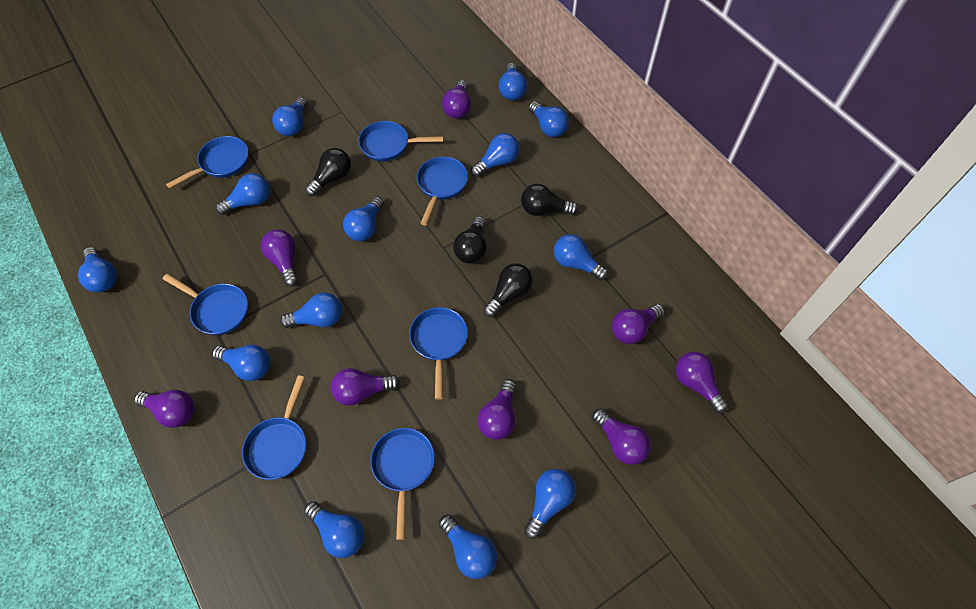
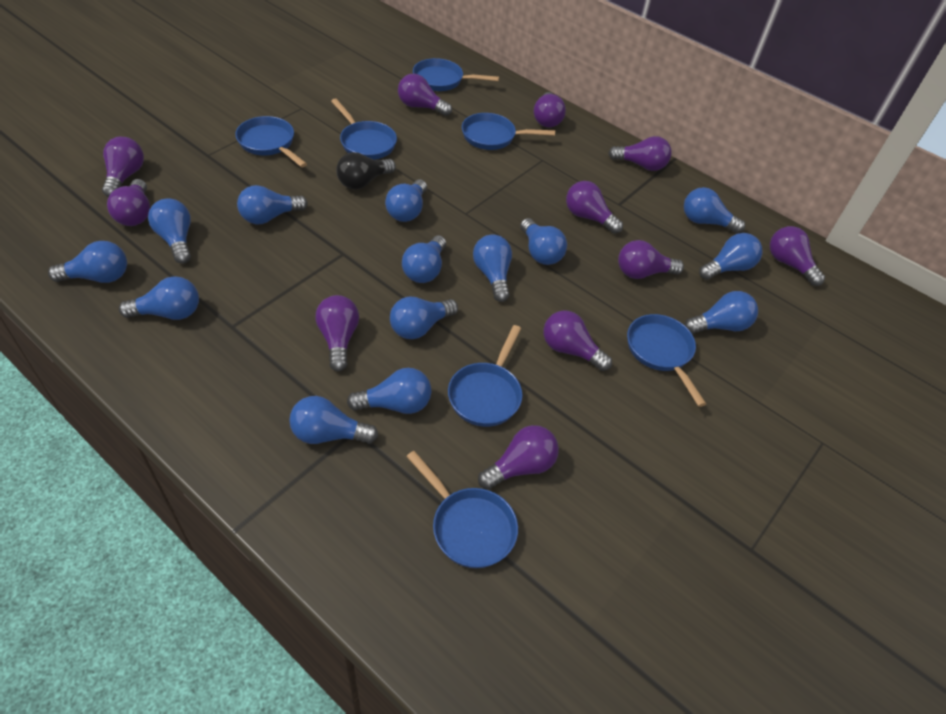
black light bulb: 4 -> 1
blue light bulb: 13 -> 14
purple light bulb: 8 -> 11

